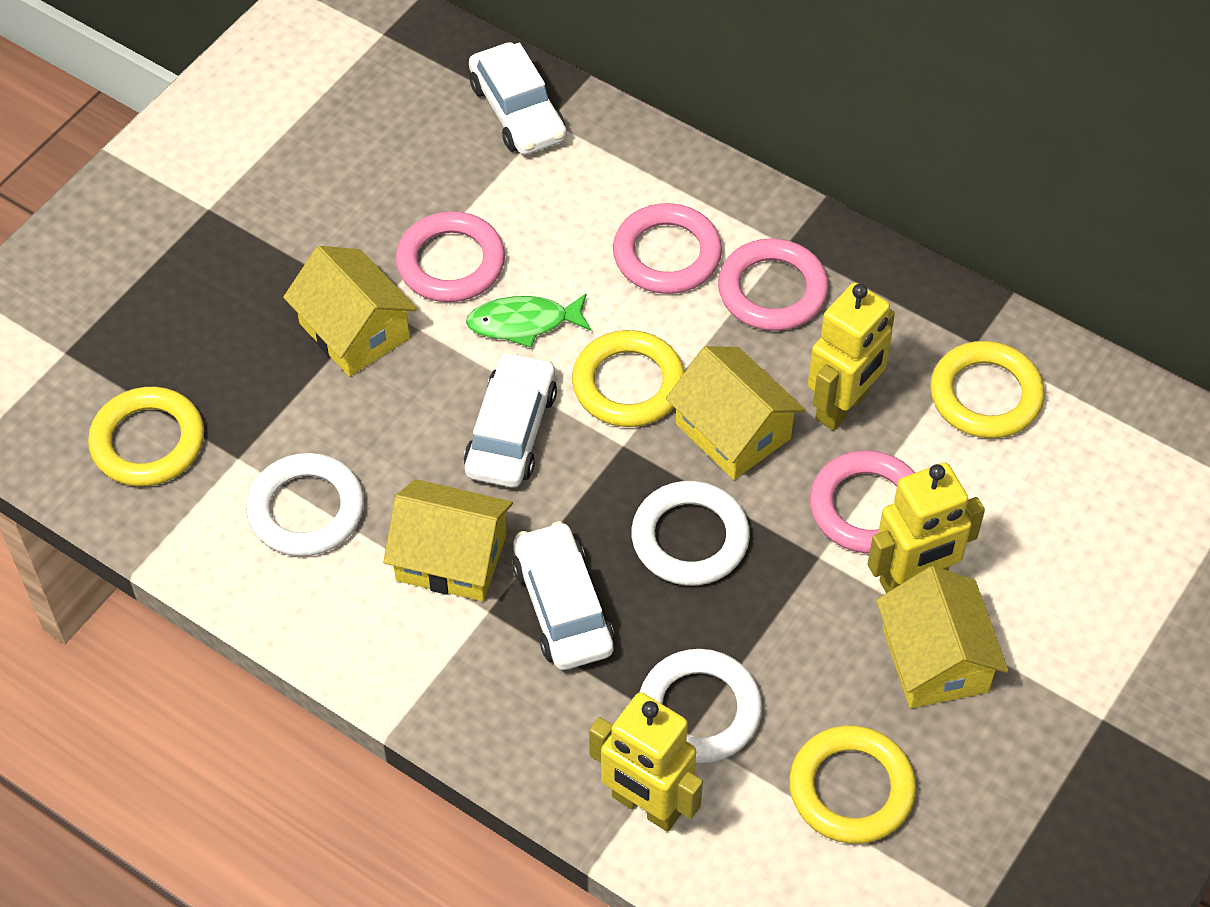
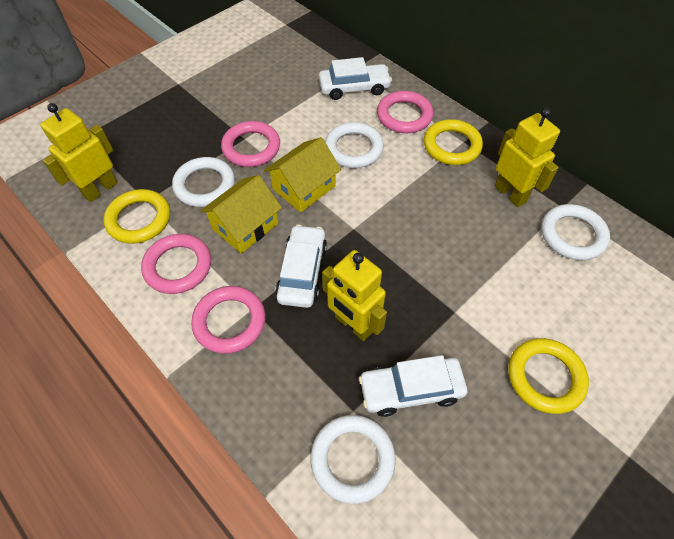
green fish: 1 -> 0
white ring: 3 -> 4
yellow house: 4 -> 2
yellow ring: 4 -> 3

